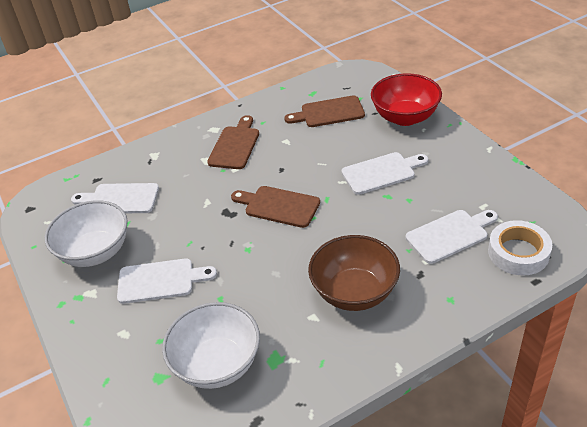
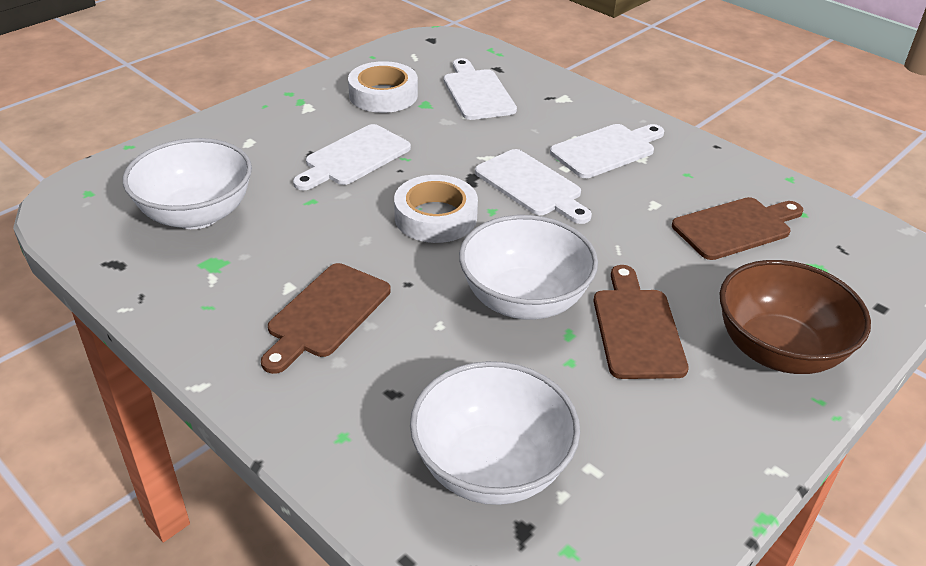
red bowl: 1 -> 0
white bowl: 2 -> 3
white tape: 1 -> 2

